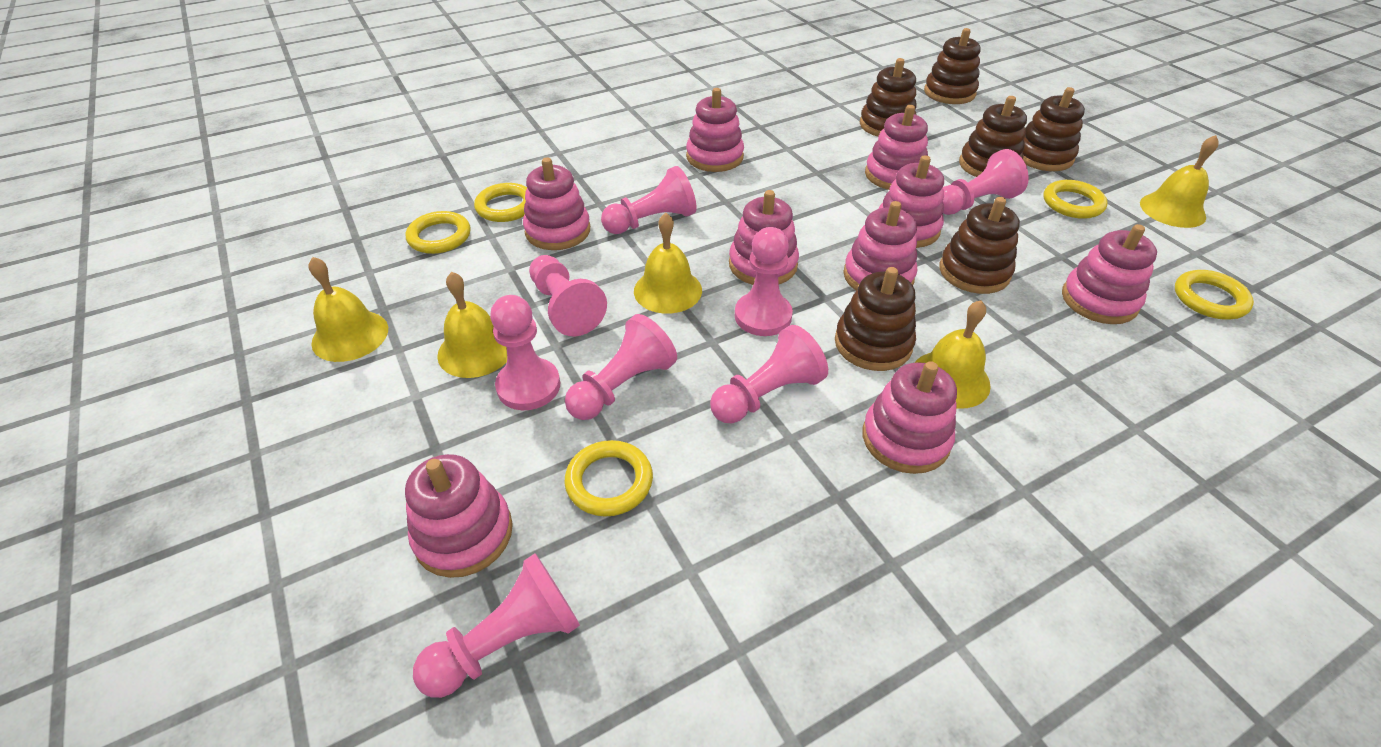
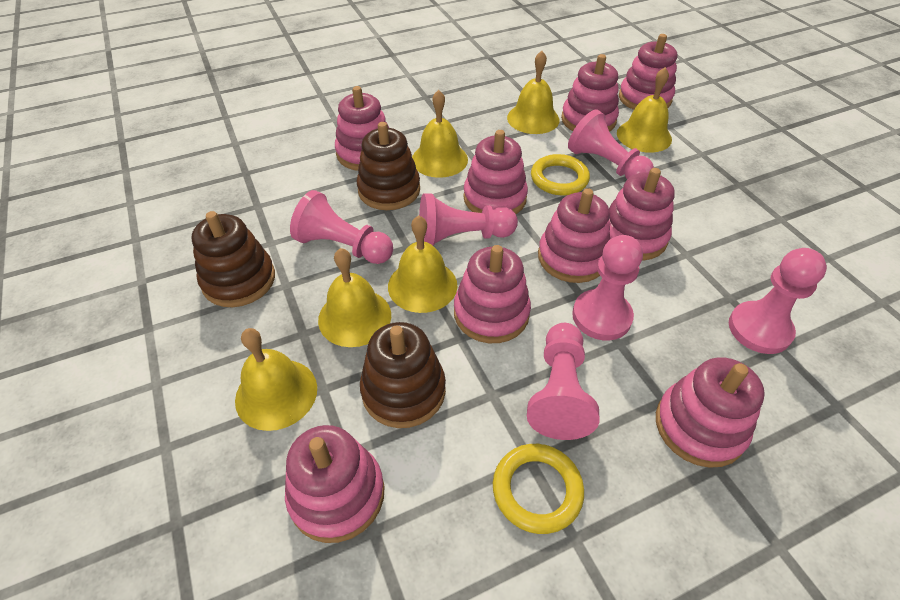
brown stacking toy: 6 -> 3
pink pawn: 8 -> 6
yellow bell: 5 -> 6
yellow ring: 5 -> 2

